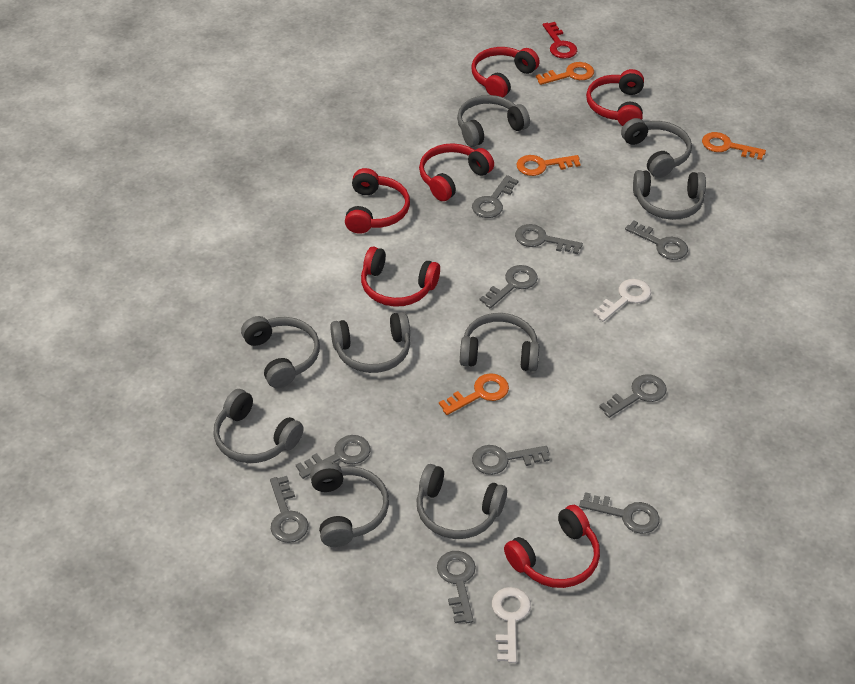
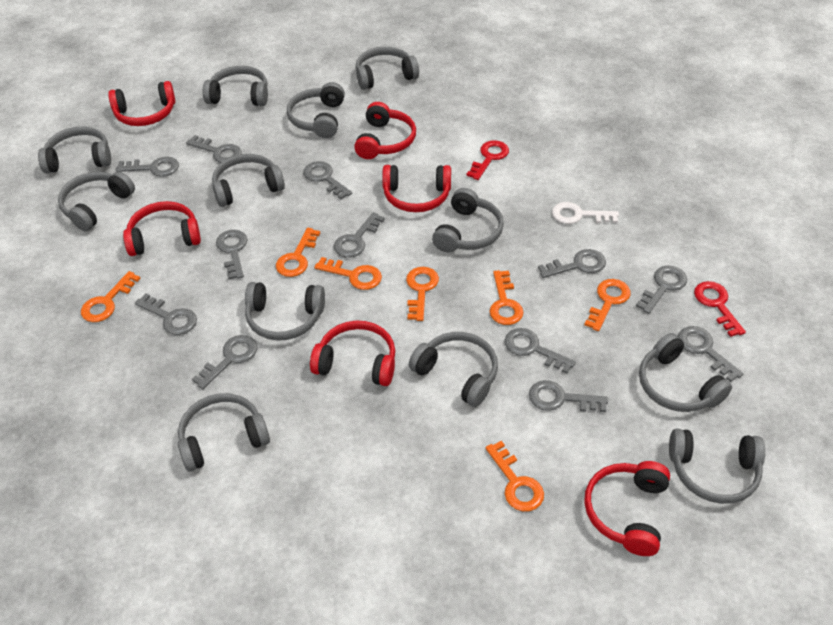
grey headphones: 9 -> 12
grey key: 10 -> 12
orange key: 4 -> 7
red key: 1 -> 2
white key: 2 -> 1

